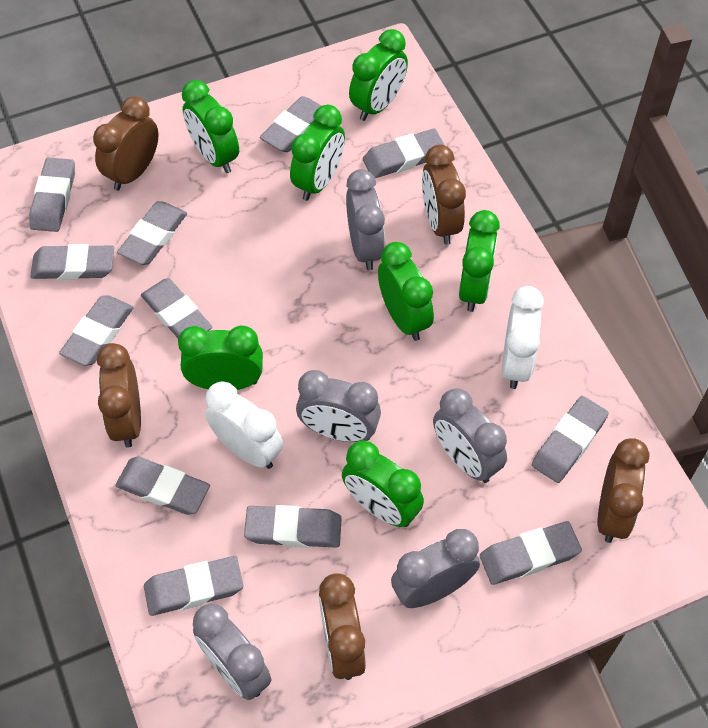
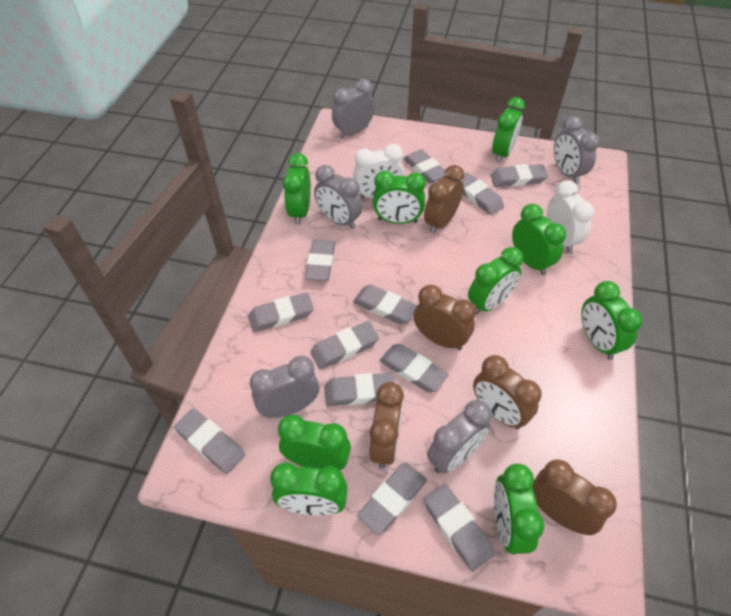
green clock: 7 -> 9

